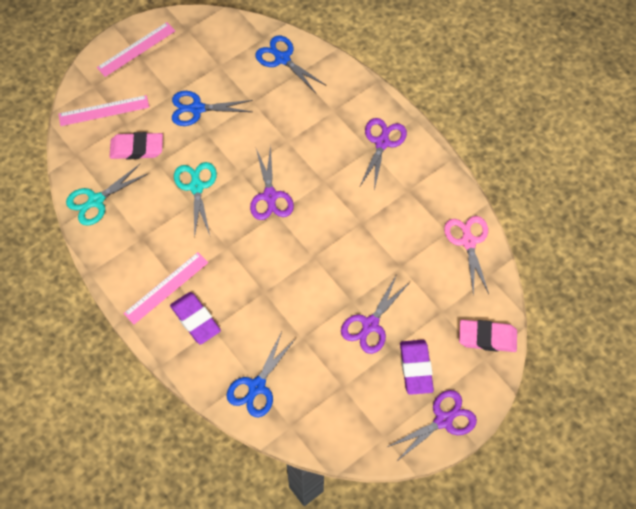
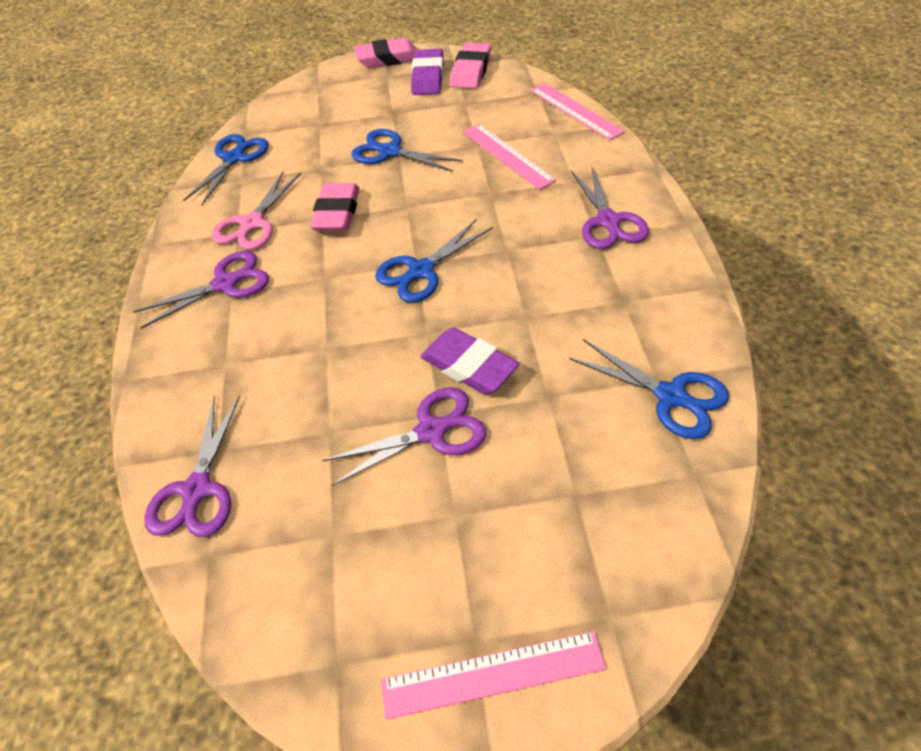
blue scissors: 3 -> 4
pink eraser: 2 -> 3
turquoise scissors: 2 -> 0

